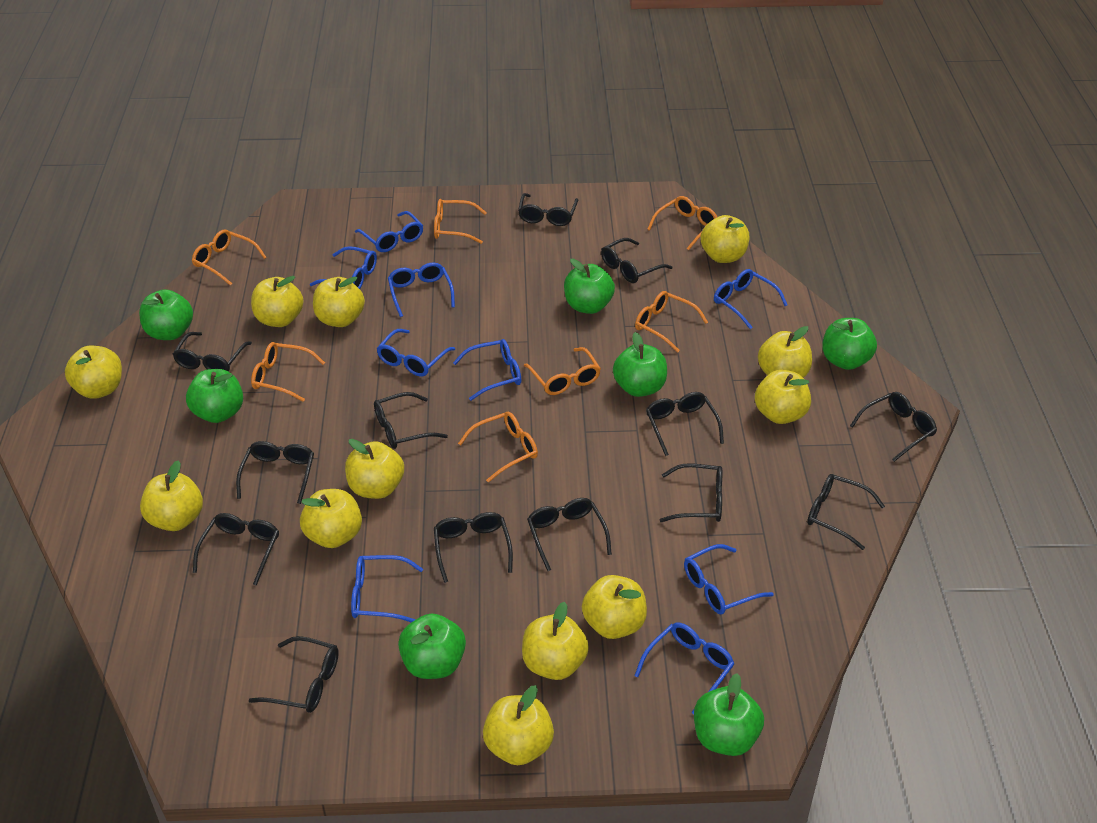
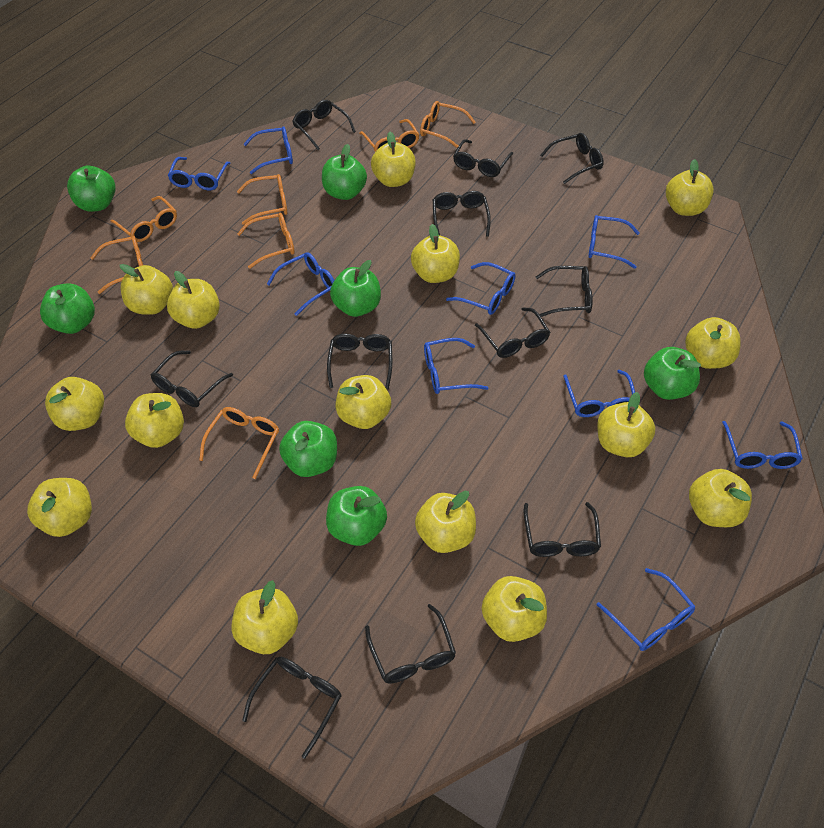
black glasses: 13 -> 11
yellow apple: 12 -> 15

